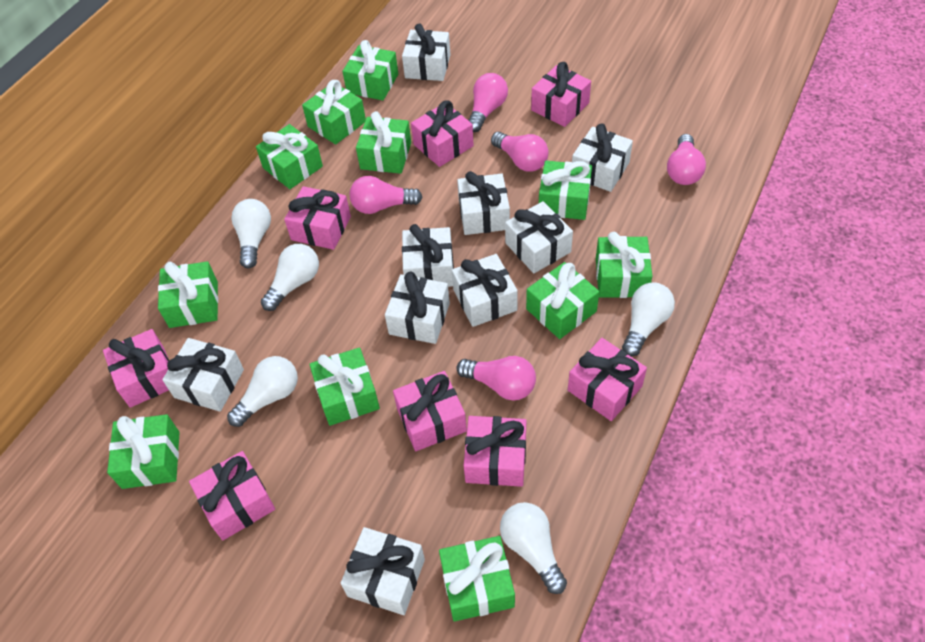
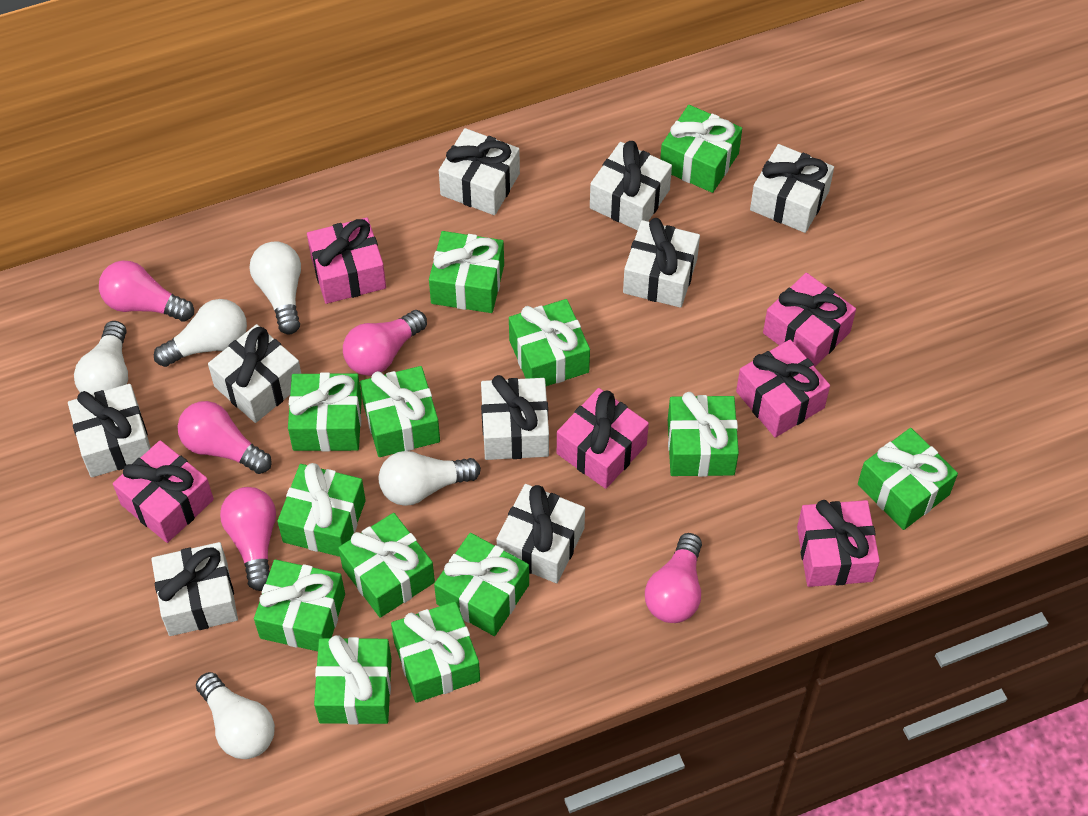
green gift: 11 -> 13
pink gift: 8 -> 6

